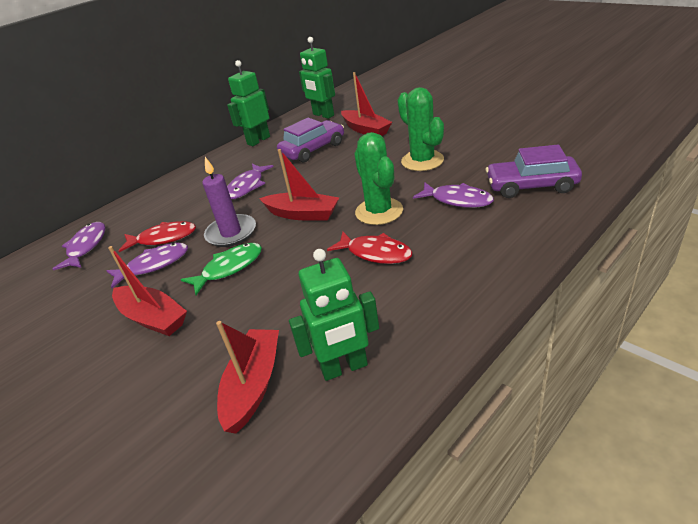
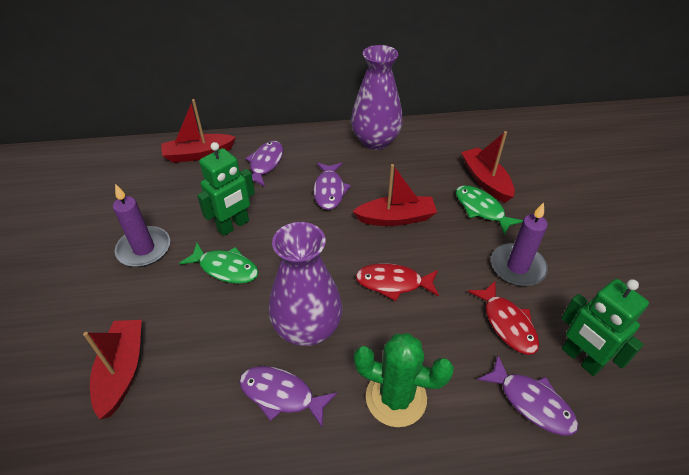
green cactus: 2 -> 1
green fish: 1 -> 2
green robot: 3 -> 2
purple candle: 1 -> 2
purple car: 2 -> 0
purple vase: 0 -> 2

